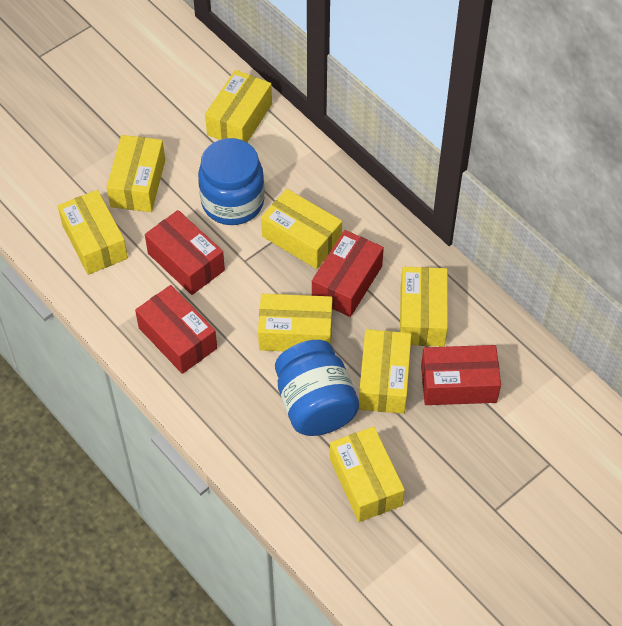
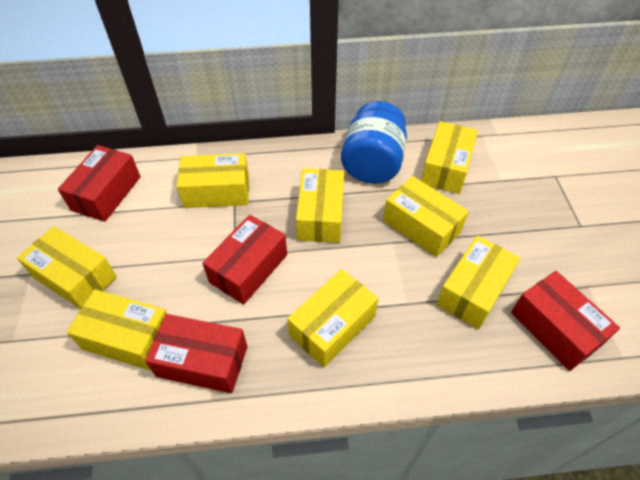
blue jar: 2 -> 1

